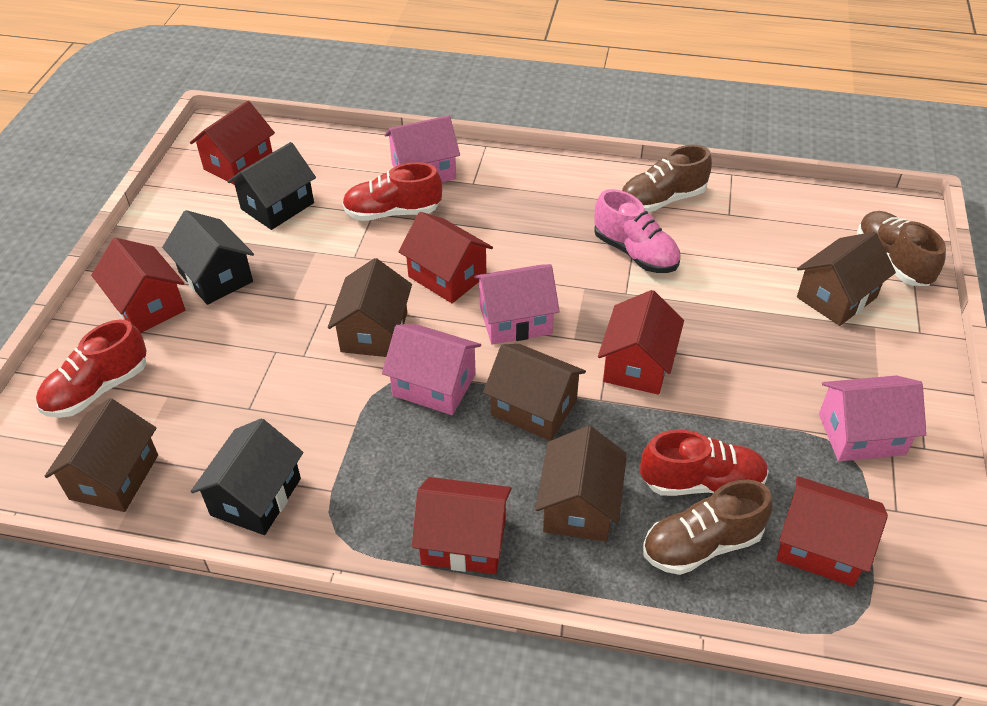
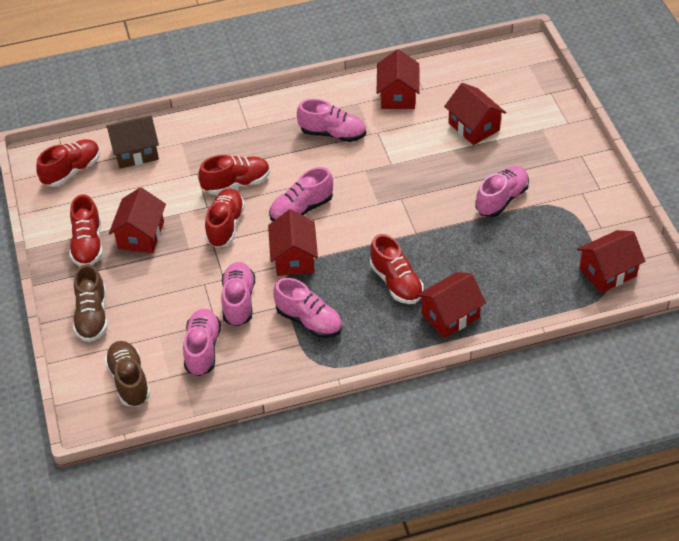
black house: 3 -> 0
brown house: 5 -> 1
brown shoe: 3 -> 2
pink house: 4 -> 0
pink shoe: 1 -> 6
red shoe: 3 -> 5

